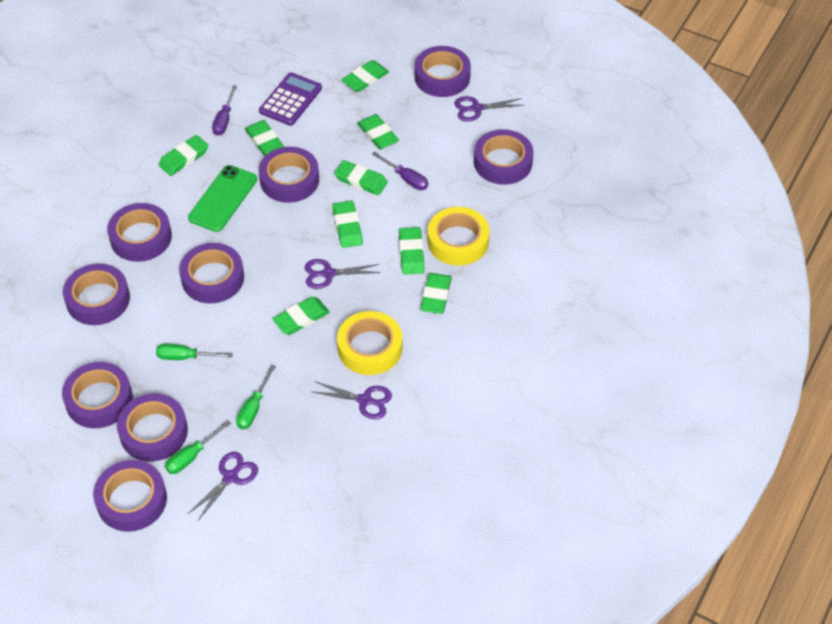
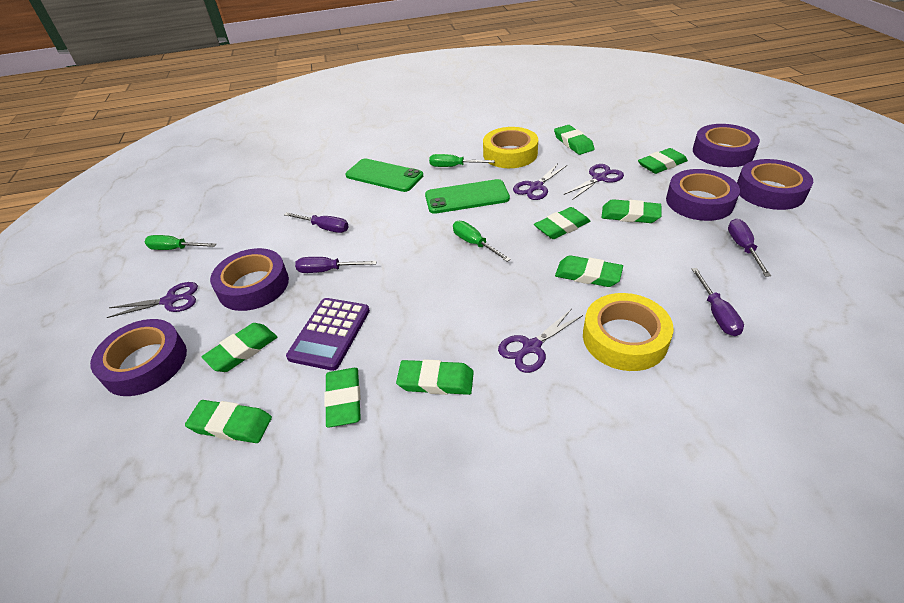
green phone: 1 -> 2
purple screwdriver: 2 -> 4
purple tape: 9 -> 5

